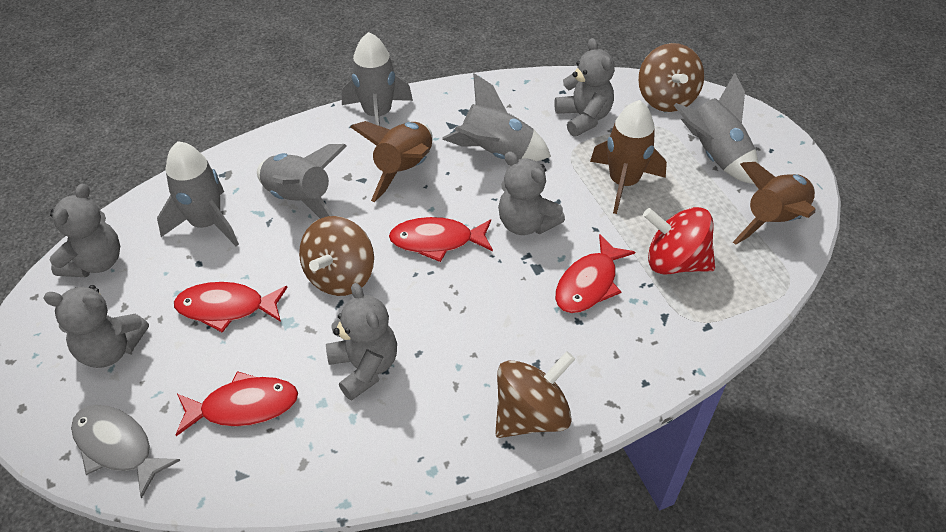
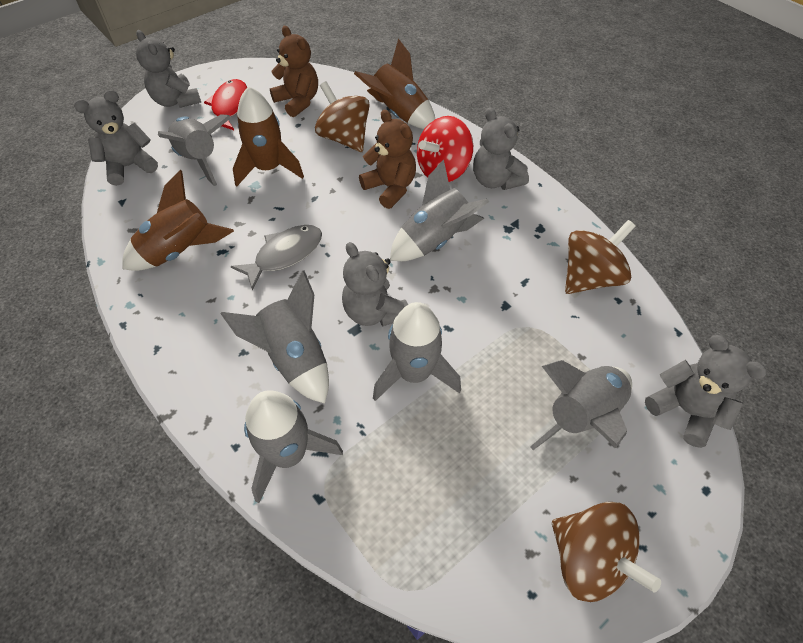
brown teddy bear: 0 -> 2
grey rocket: 5 -> 6
red fish: 4 -> 1

